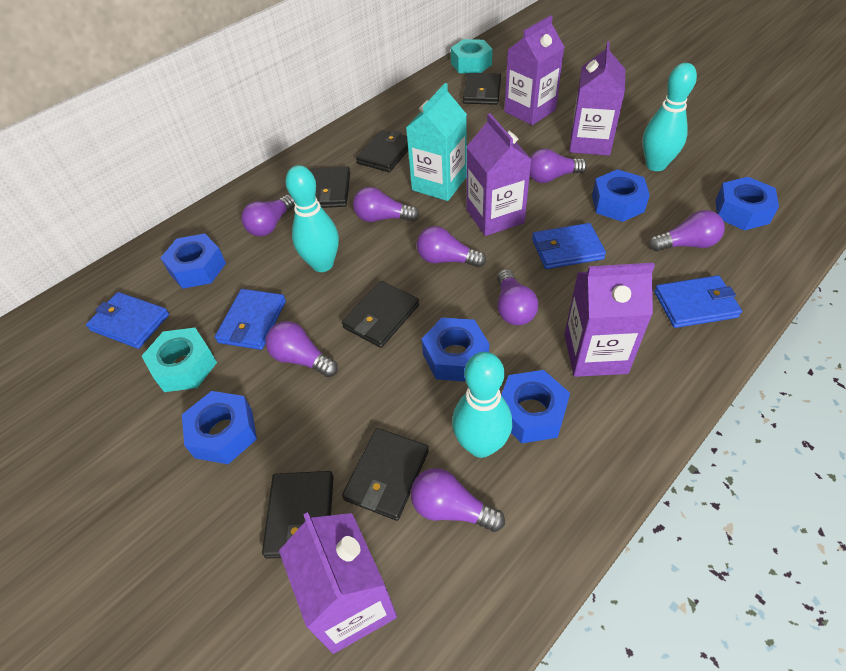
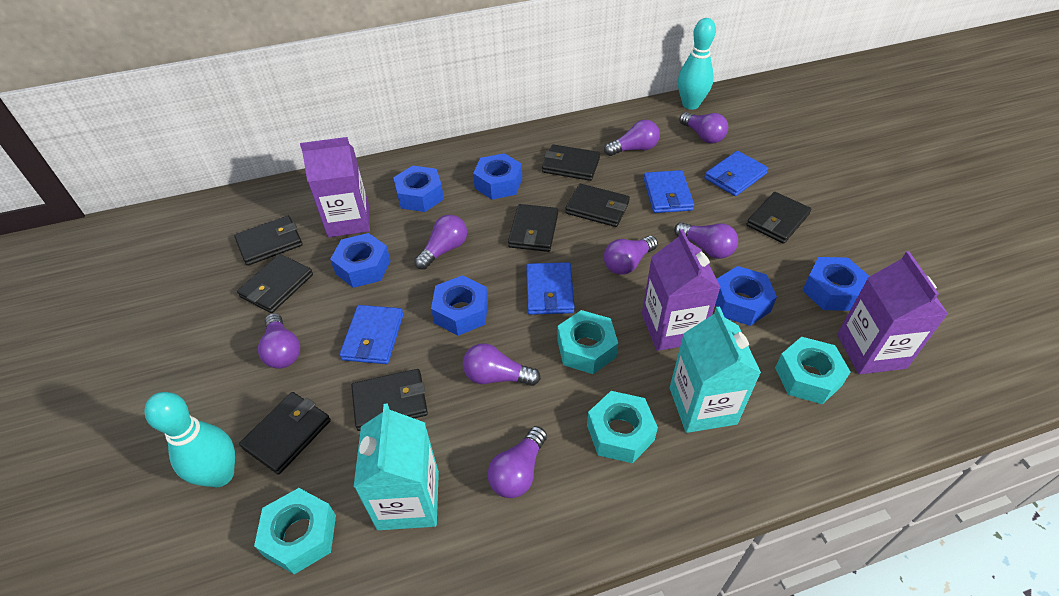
black wallet: 6 -> 8
purple carton: 5 -> 3
turquoise bowling pin: 3 -> 2
turquoise carton: 1 -> 2
turquoise nut: 2 -> 4

